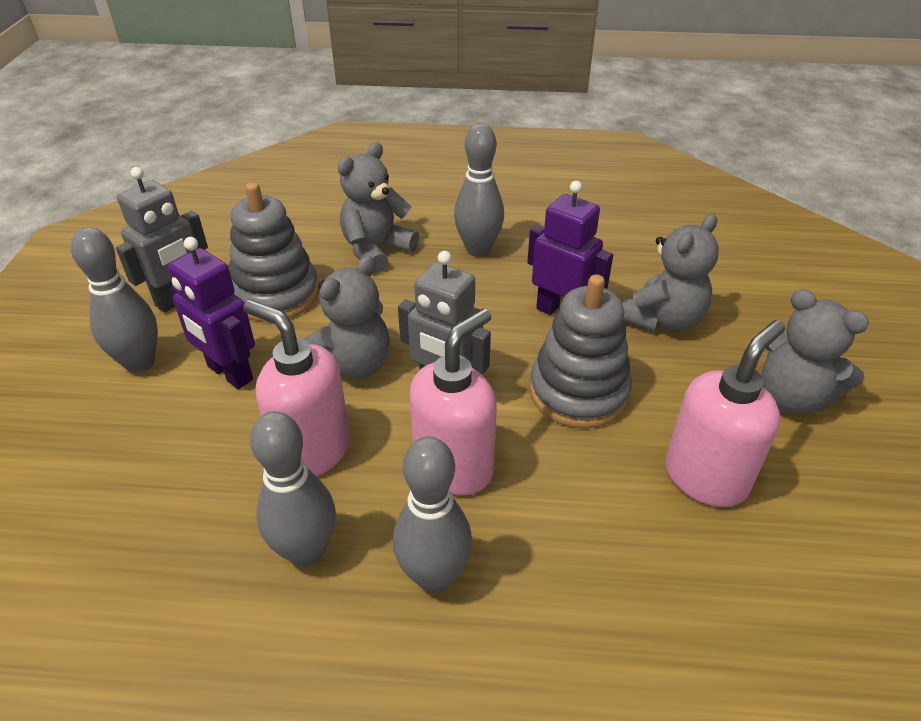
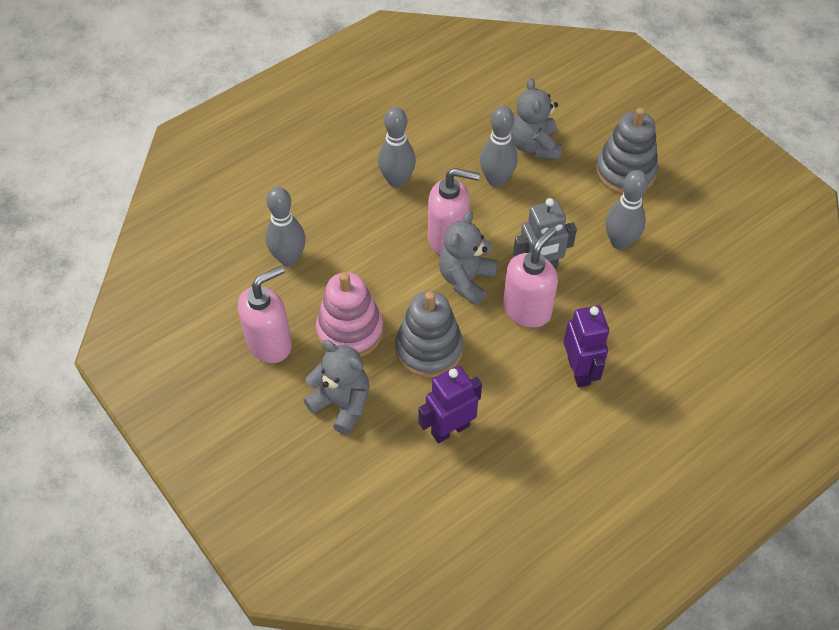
grey robot: 2 -> 1
grey teddy bear: 4 -> 3
pink stacking toy: 0 -> 1

